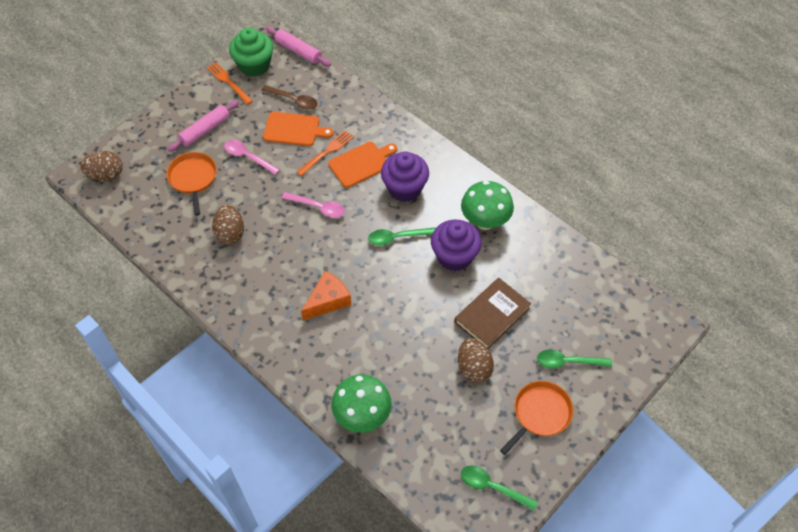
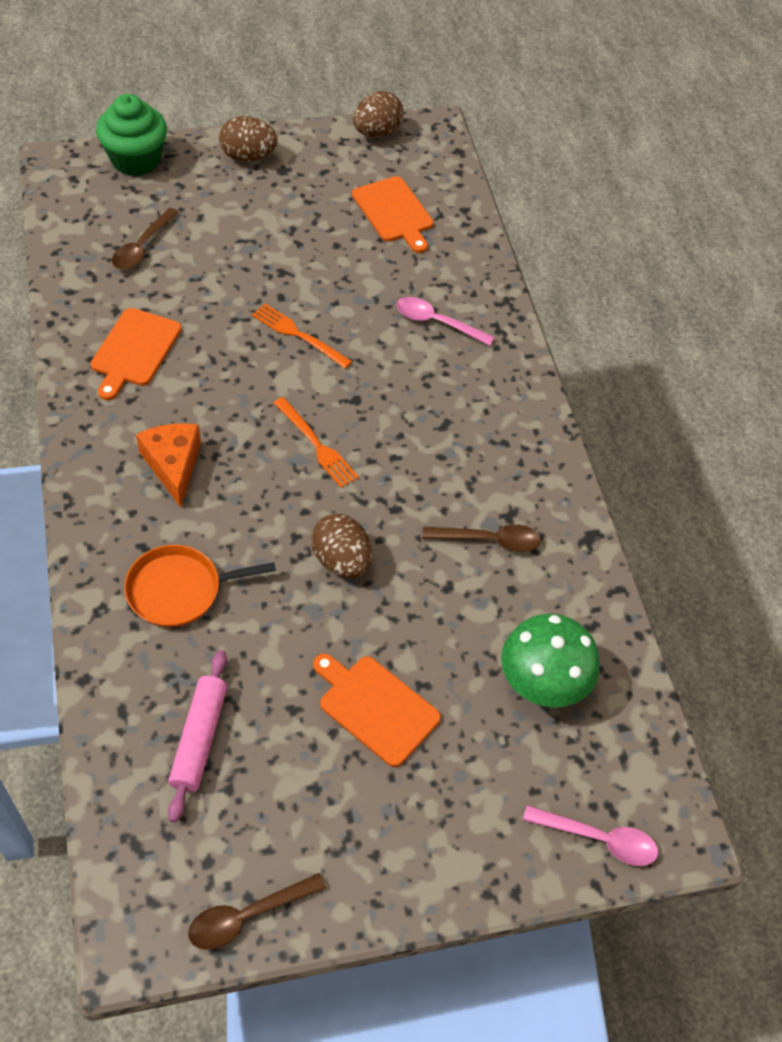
brown book: 1 -> 0
brown spoon: 1 -> 3
green mushroom: 2 -> 1
green spoon: 3 -> 0
orange cutting board: 2 -> 3
orange pan: 2 -> 1
pink rolling pin: 2 -> 1
purple cupcake: 2 -> 0

